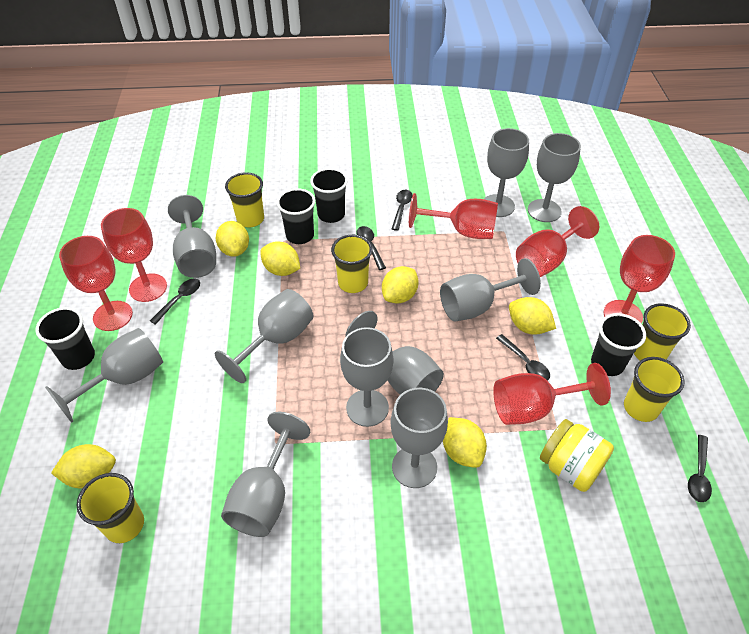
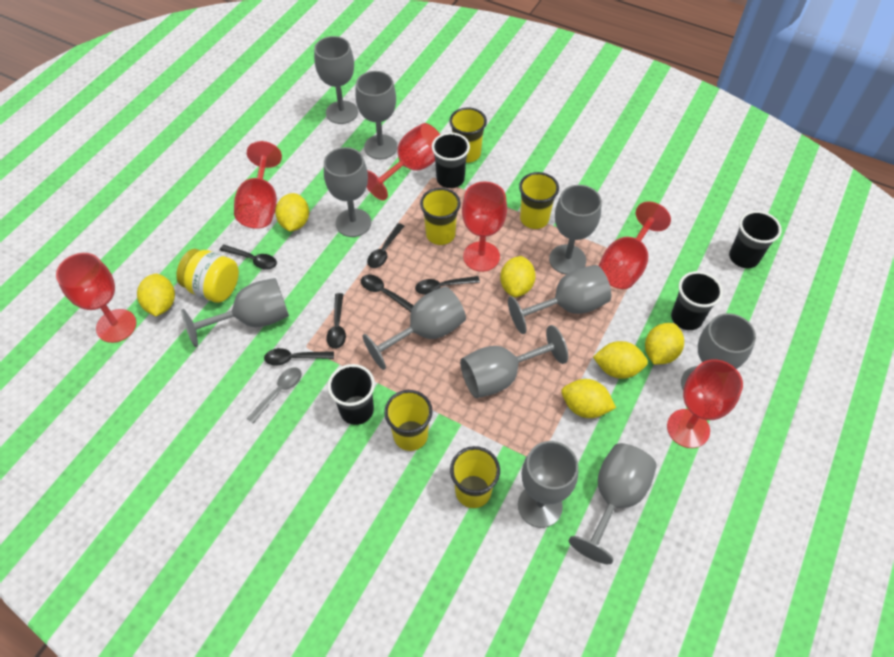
black spoon: 5 -> 6
grey goblet: 10 -> 11
grey spoon: 0 -> 1

